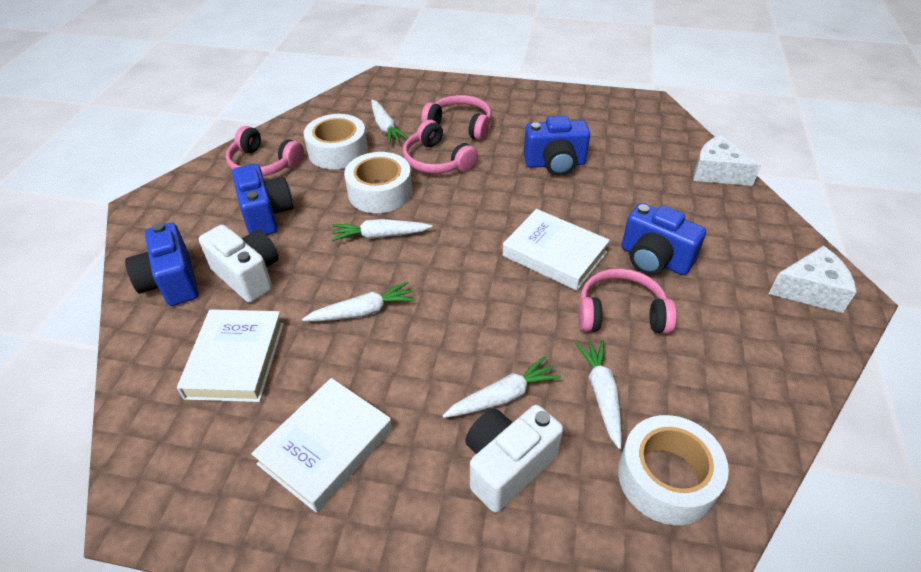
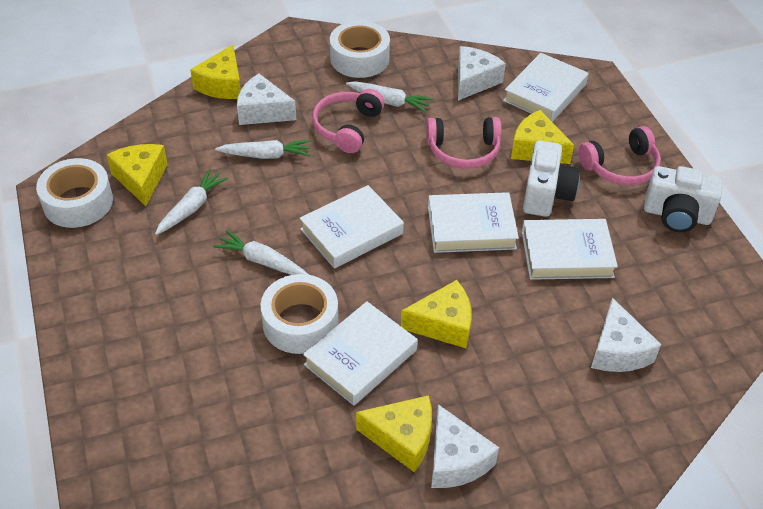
blue camera: 4 -> 0
pink headphones: 4 -> 3
white book: 3 -> 5
white carrot: 5 -> 4
white cheese: 2 -> 4
yellow cheese: 0 -> 5

